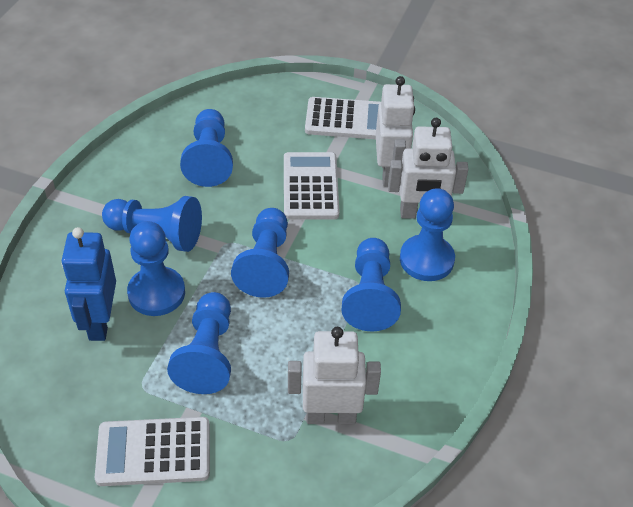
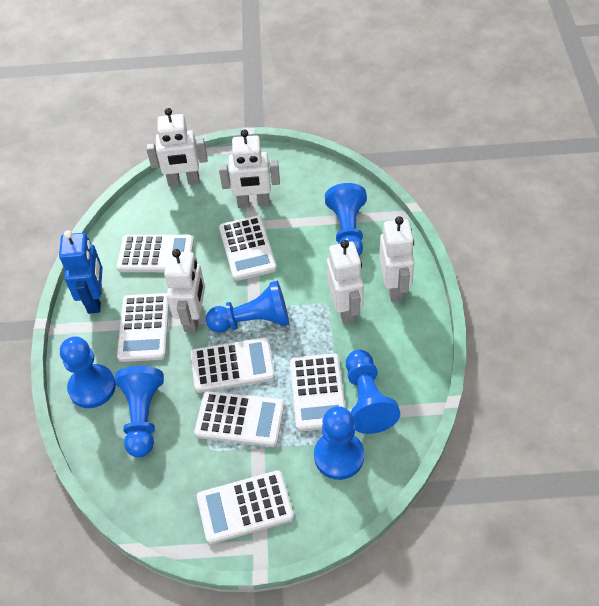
blue pawn: 7 -> 6
white calculator: 3 -> 7
white robot: 3 -> 5

